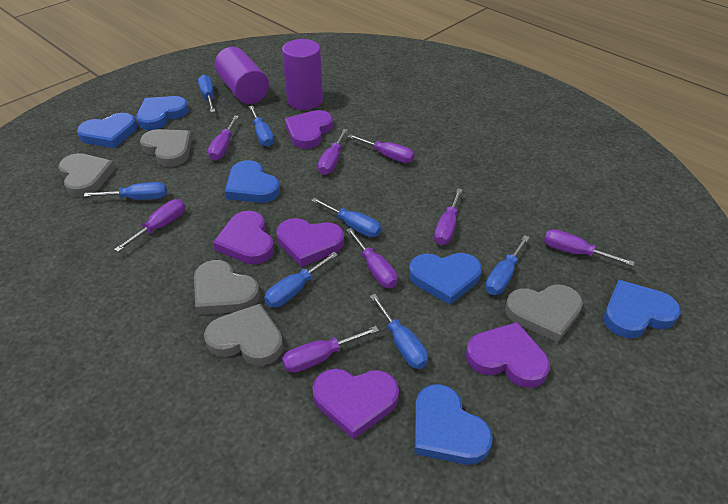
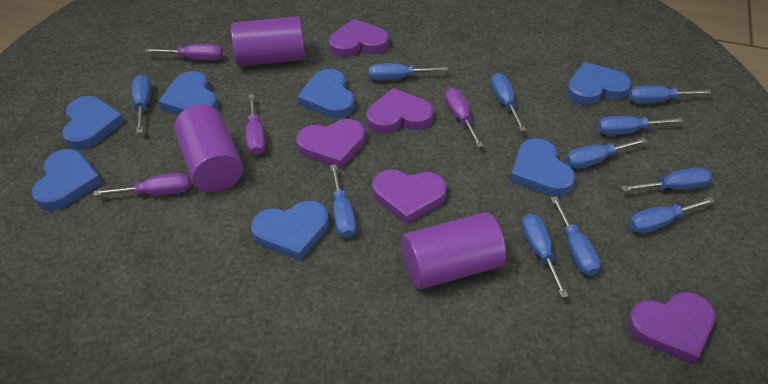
blue heart: 6 -> 7
blue screwdriver: 7 -> 11
grey heart: 5 -> 0
purple cylinder: 2 -> 3
purple screwdriver: 8 -> 4

